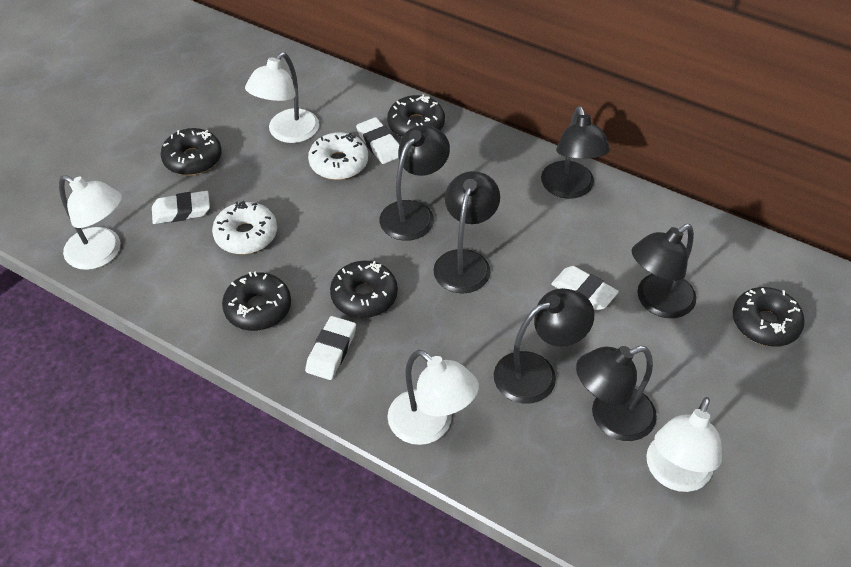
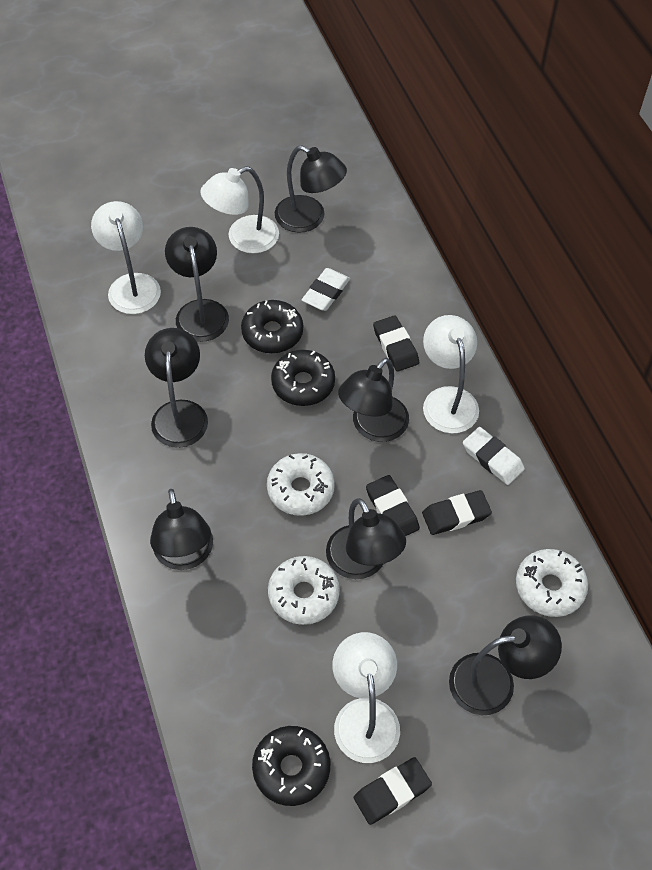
black donut: 5 -> 3
black eraser: 0 -> 4
black lamp: 6 -> 7
white donut: 2 -> 3
white eraser: 4 -> 2

